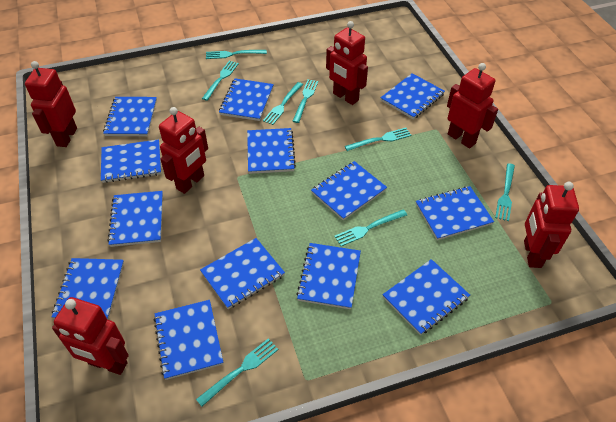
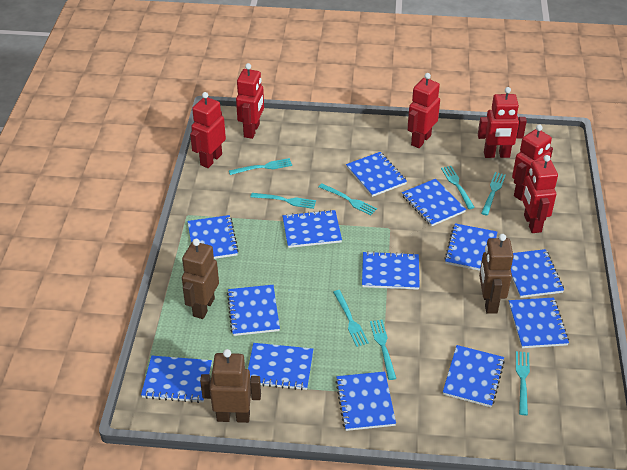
brown robot: 0 -> 3

